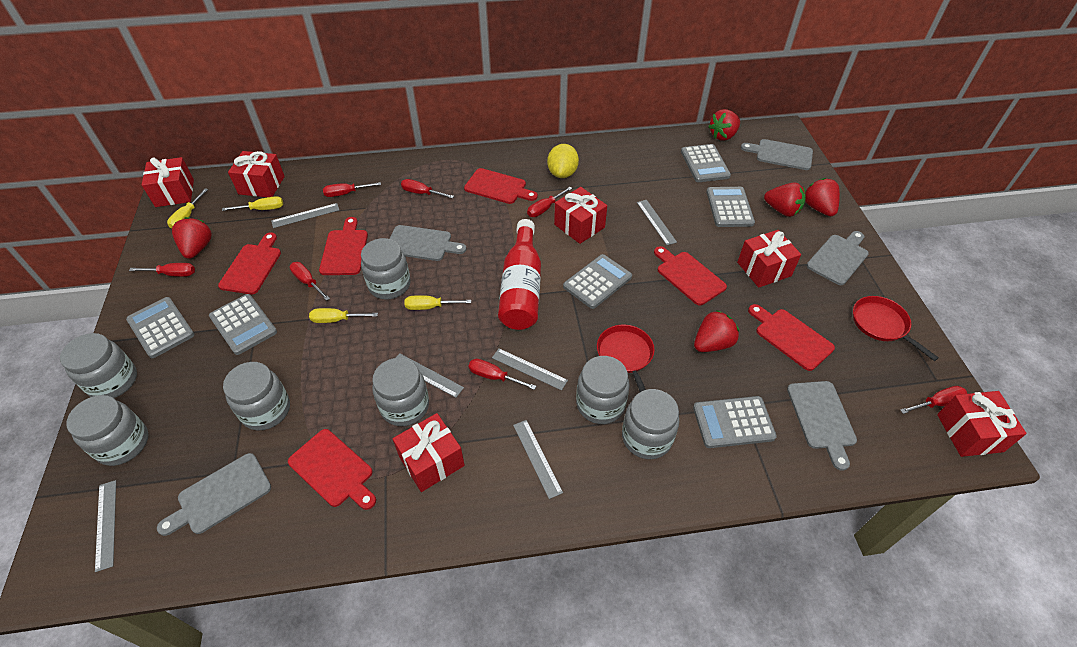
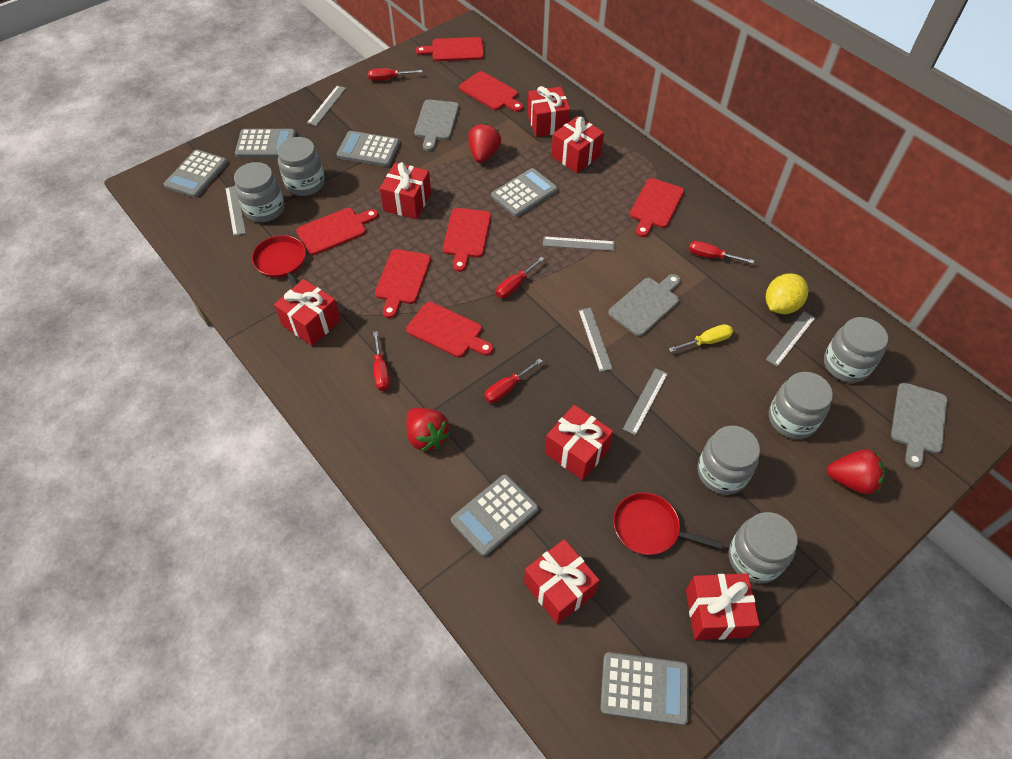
grey cutting board: 5 -> 3
grey jar: 7 -> 6
red bottle: 1 -> 0
red cutting board: 6 -> 7
red gift: 6 -> 7
red screwdriver: 7 -> 5
red strawberry: 5 -> 3
yellow screwdriver: 4 -> 1

